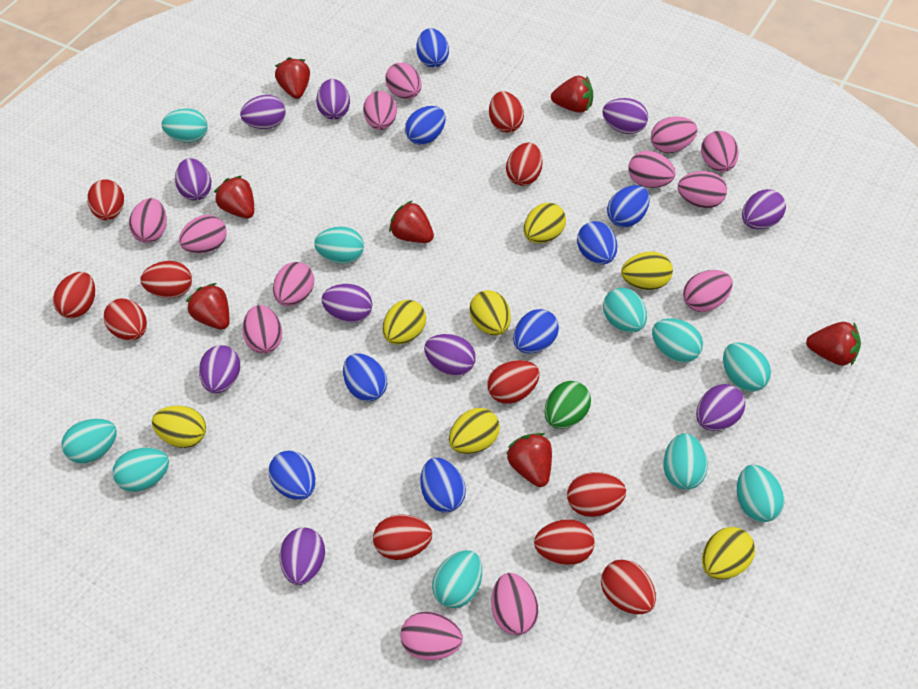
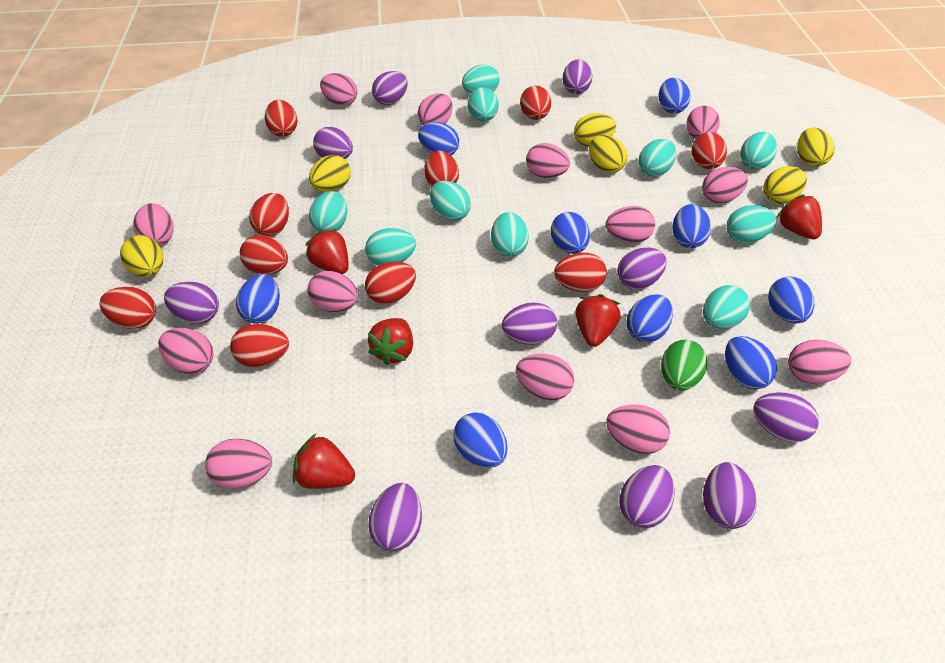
blue egg: 8 -> 9
red egg: 11 -> 10
red strawberry: 7 -> 5
yellow egg: 7 -> 6

